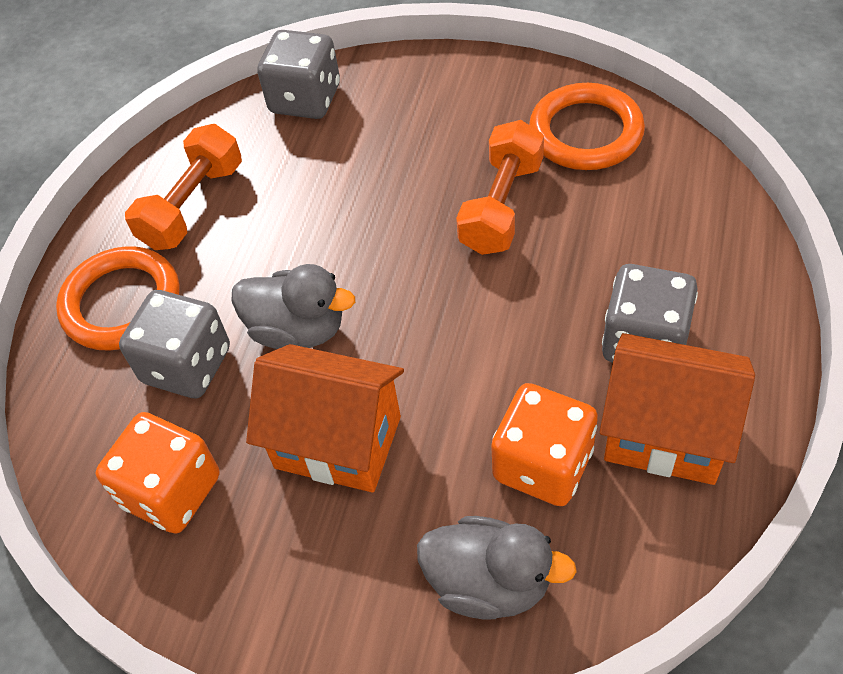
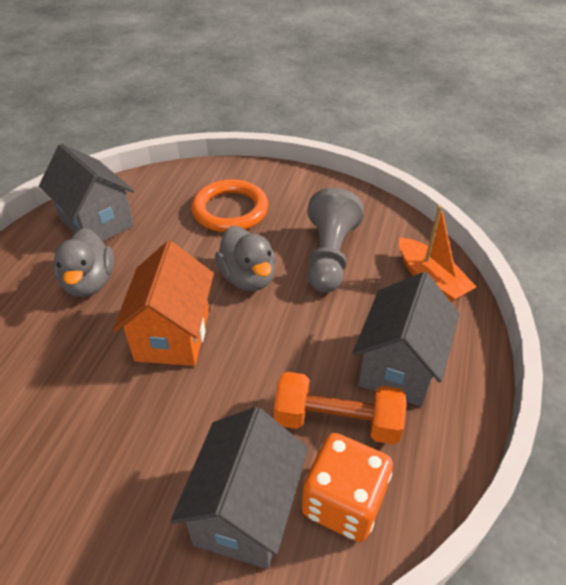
grey dice: 3 -> 0
grey house: 0 -> 3
grey pawn: 0 -> 1
orange boat: 0 -> 1
orange dice: 2 -> 1
orange dumbbell: 2 -> 1
orange house: 2 -> 1
orange ring: 2 -> 1

